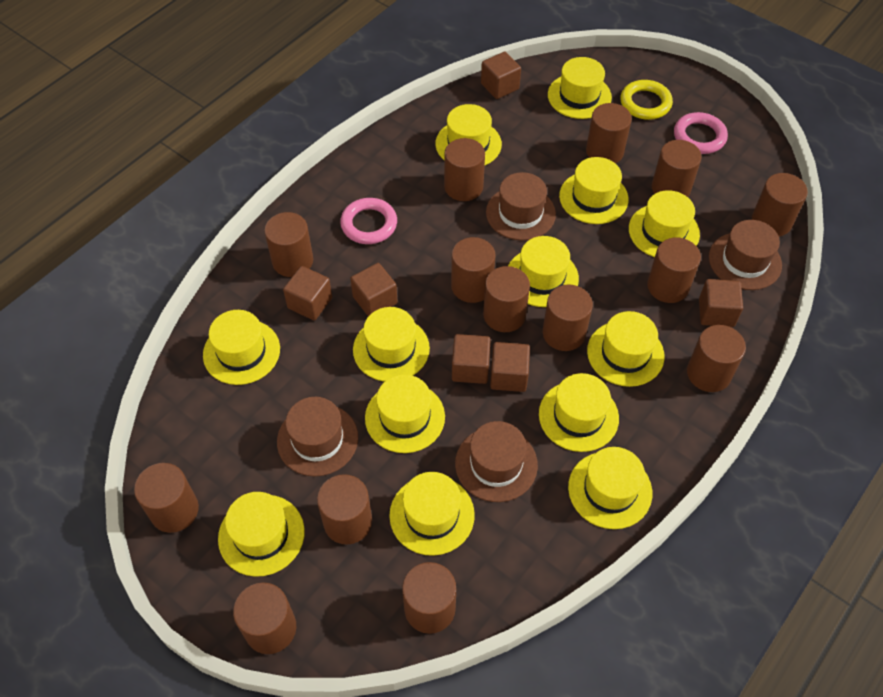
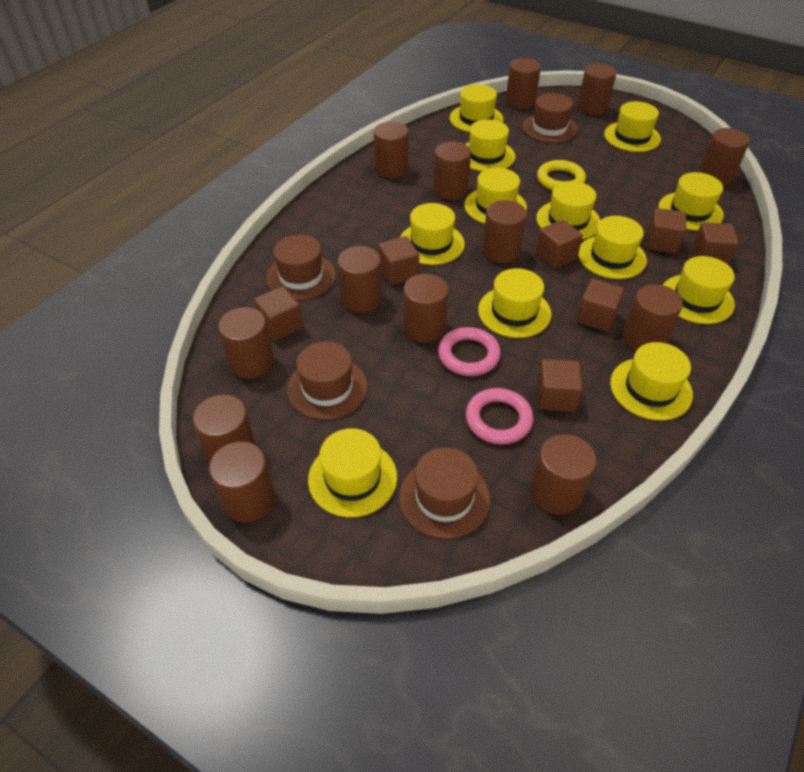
brown cube: 6 -> 7
brown cylinder: 14 -> 13
yellow hat: 13 -> 12

